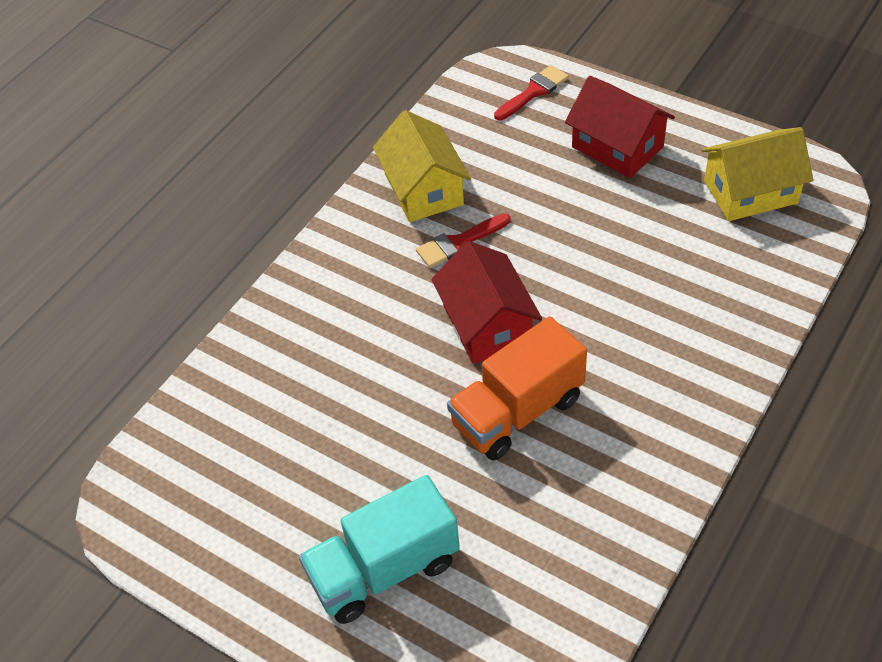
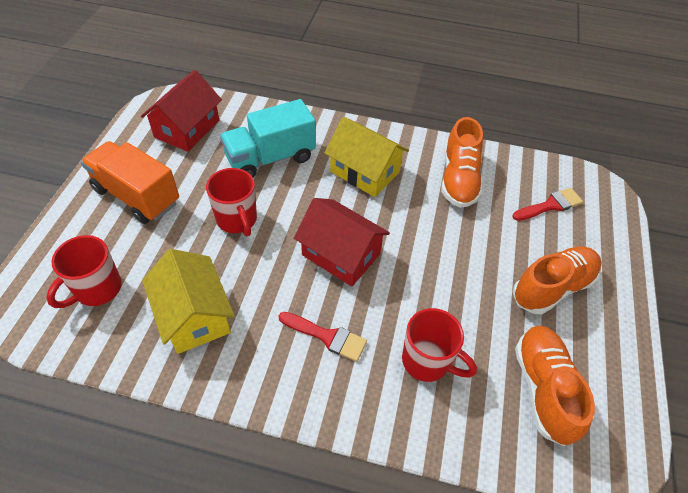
orange shoe: 0 -> 3
red mug: 0 -> 3

